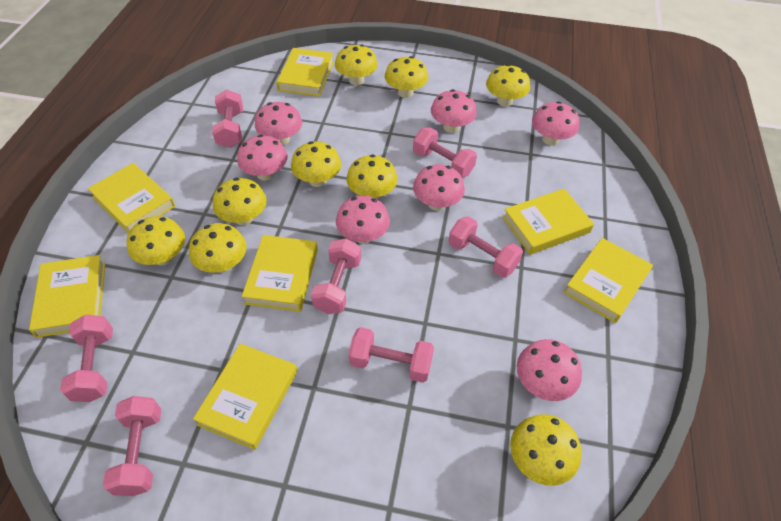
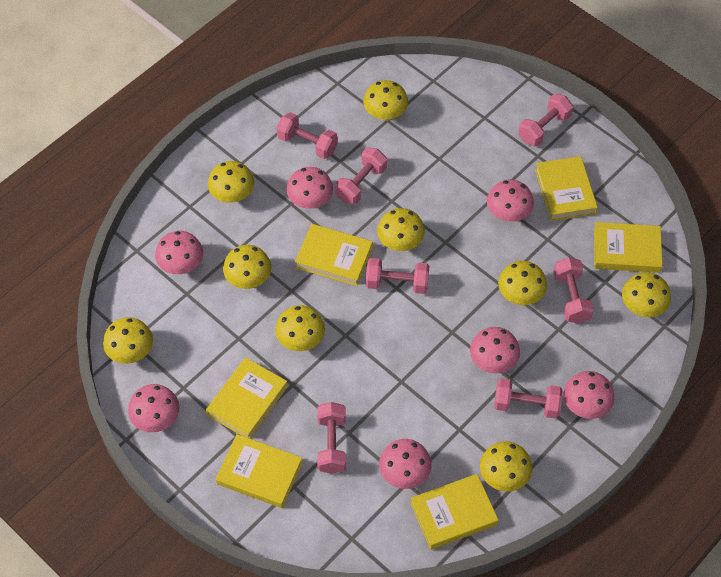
yellow book: 7 -> 6

